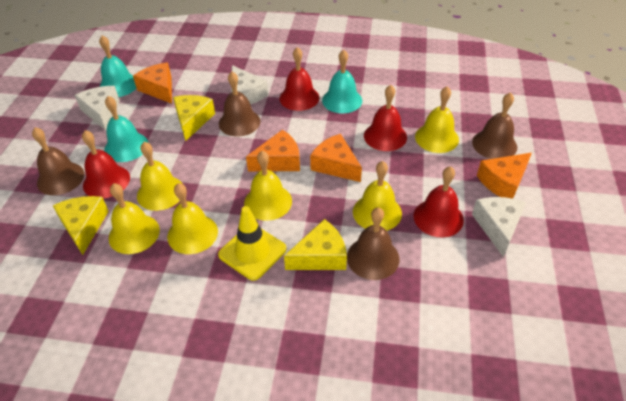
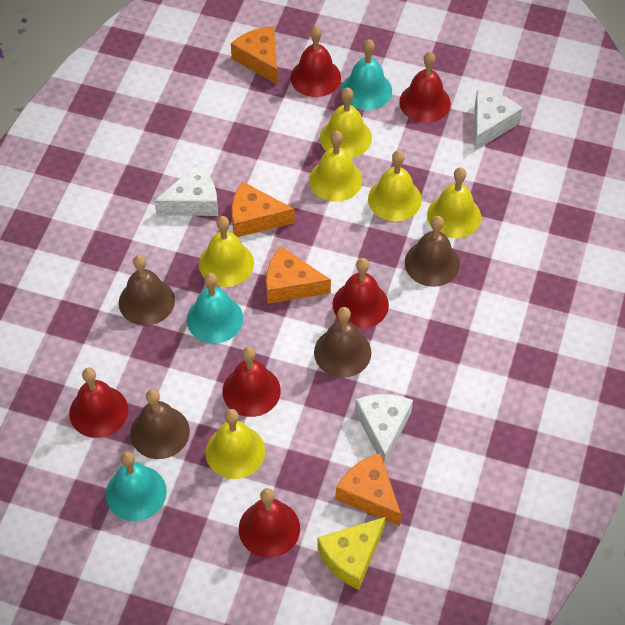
red bell: 4 -> 6
yellow cheese: 3 -> 1
yellow traffic cone: 1 -> 0

